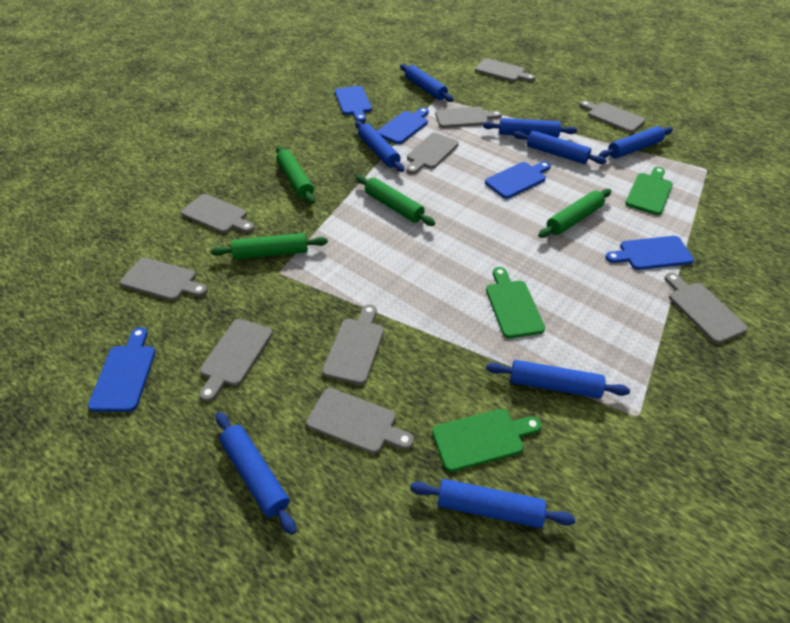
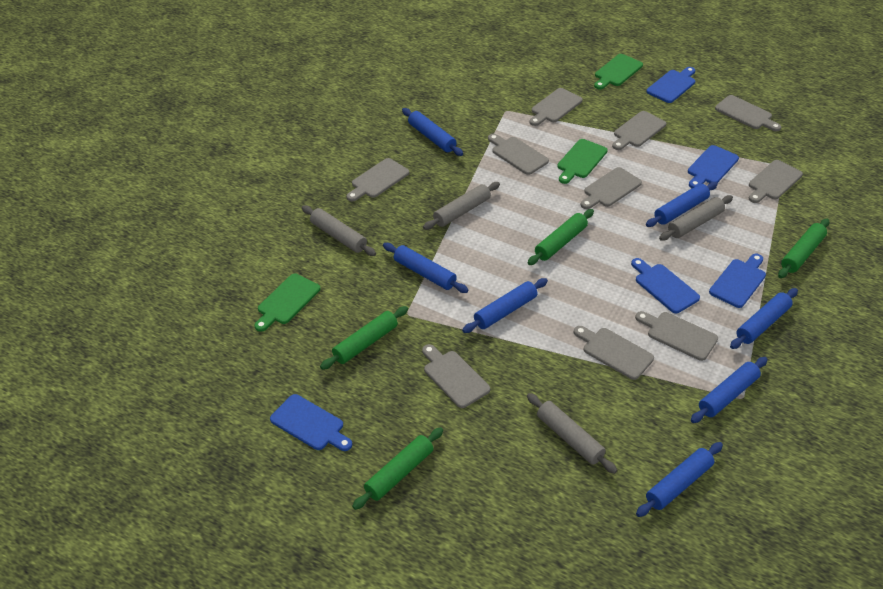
blue rolling pin: 8 -> 7
grey rolling pin: 0 -> 4

